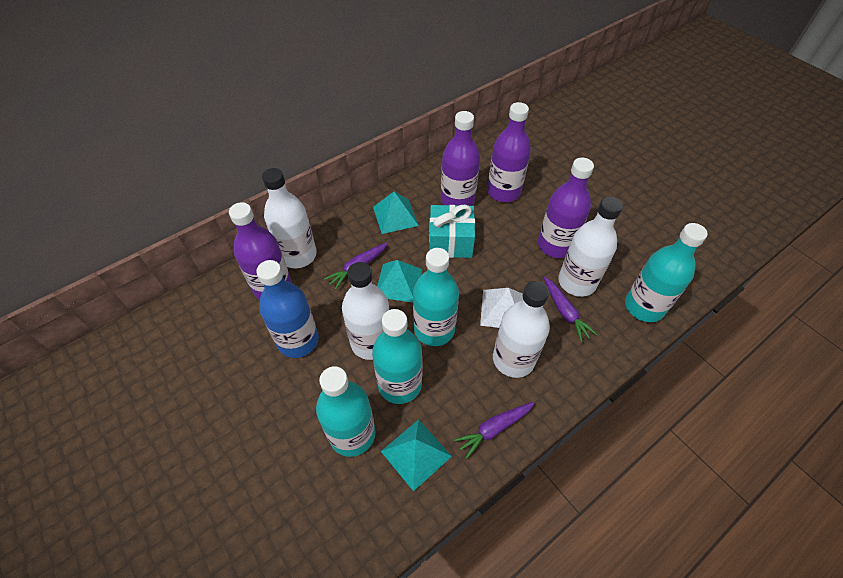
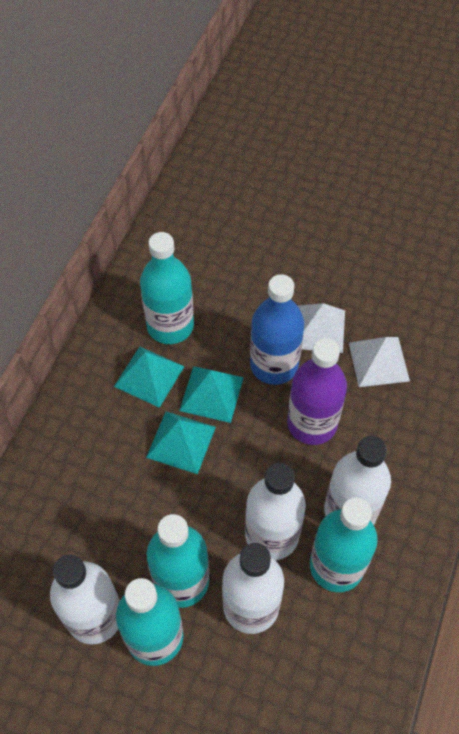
purple bottle: 4 -> 1
purple carrot: 3 -> 0
turquoise gift: 1 -> 0
white pyramid: 1 -> 2

